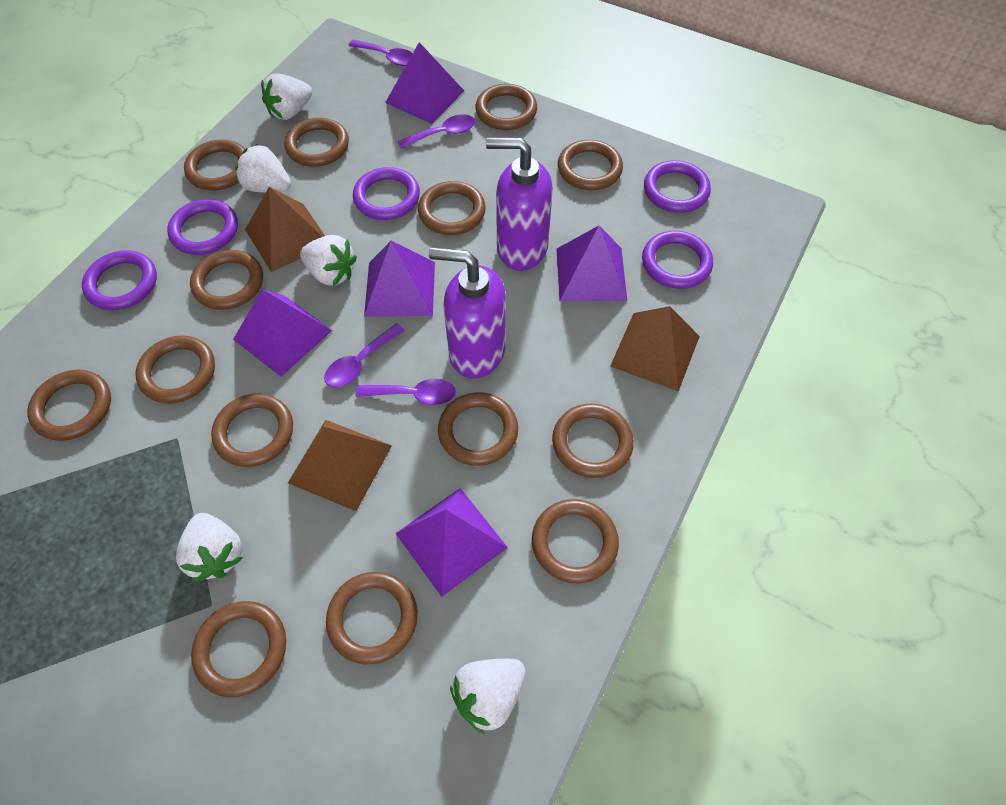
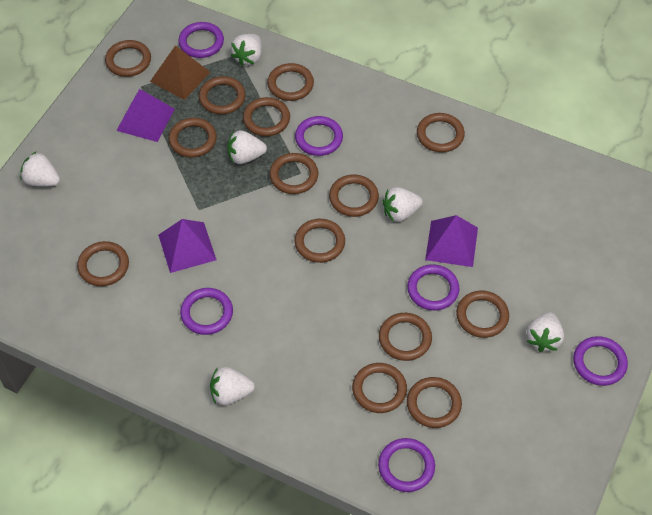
brown pyramid: 3 -> 1
purple pyramid: 5 -> 3
purple ring: 5 -> 6
purple soap dispenser: 2 -> 0
purple spoon: 4 -> 0
white strawberry: 5 -> 6

